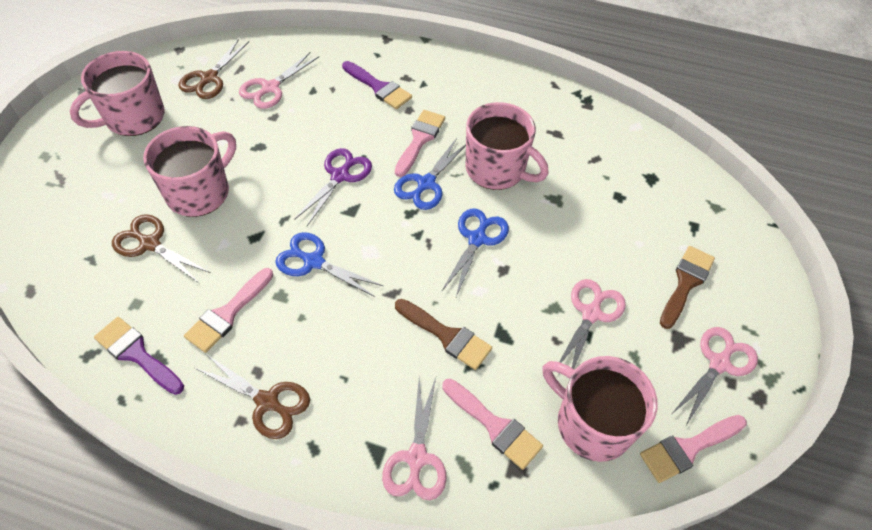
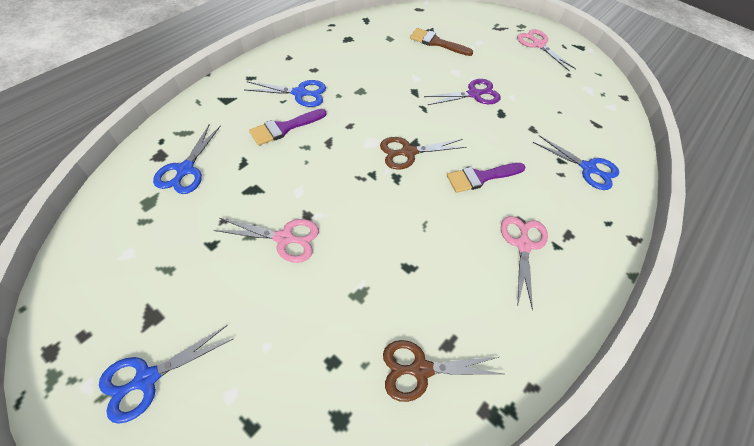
blue scissors: 3 -> 4
brown brush: 2 -> 1
brown scissors: 3 -> 2
pink brush: 4 -> 0
pink mug: 4 -> 0
pink scissors: 4 -> 3

